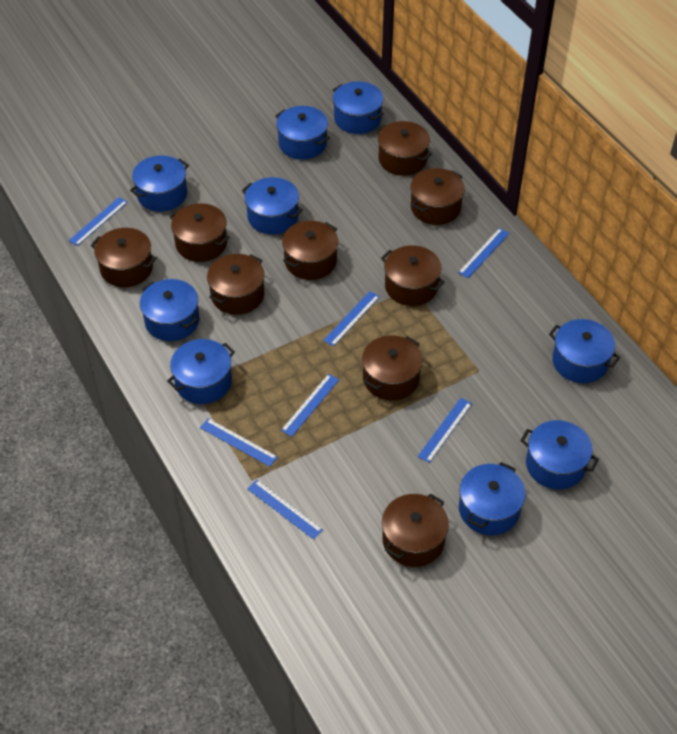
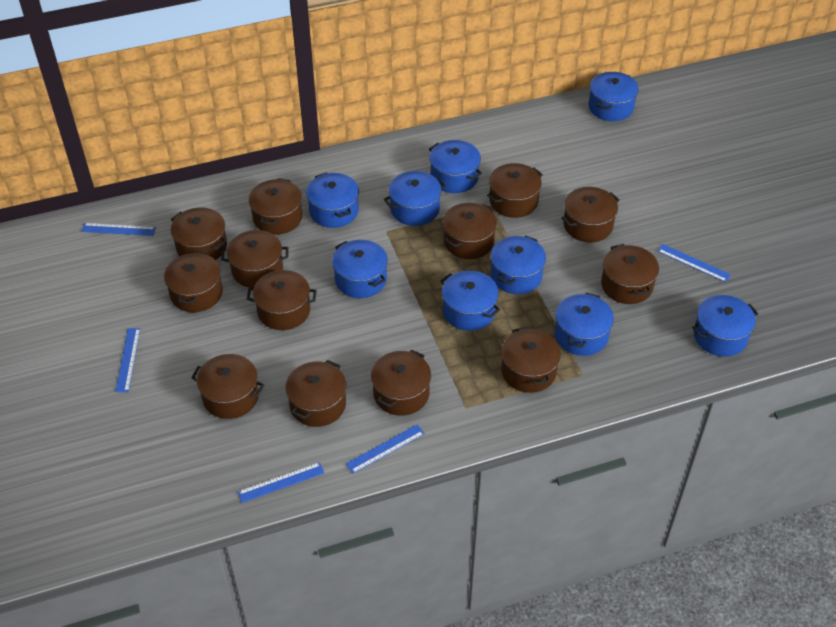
blue ruler: 7 -> 5
brown pot: 9 -> 13

